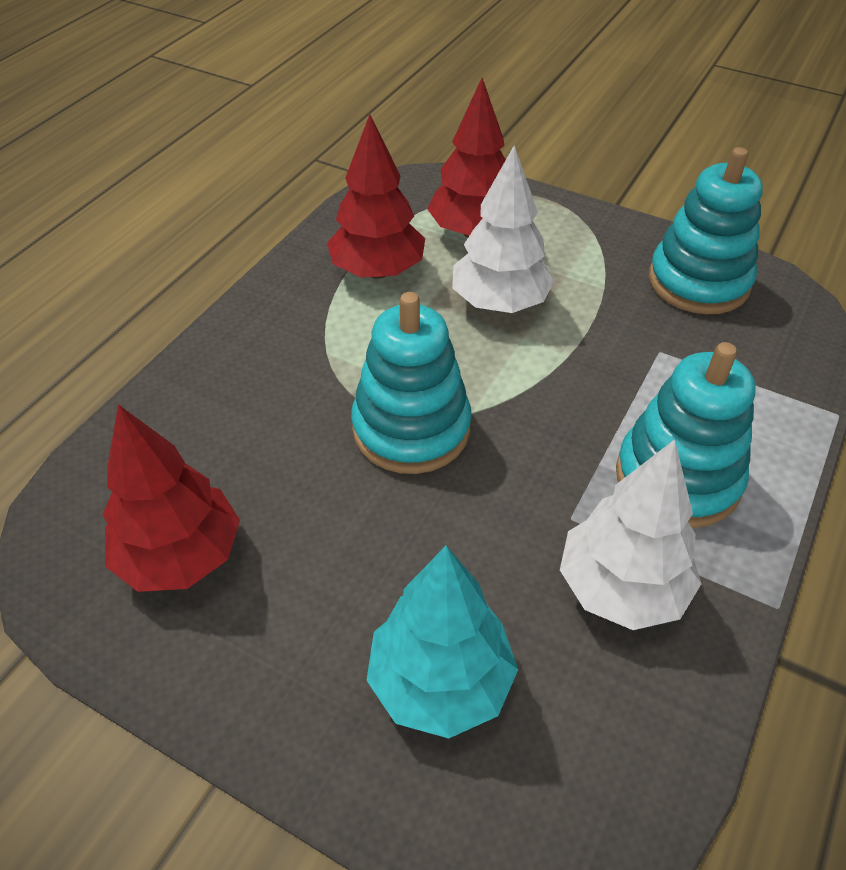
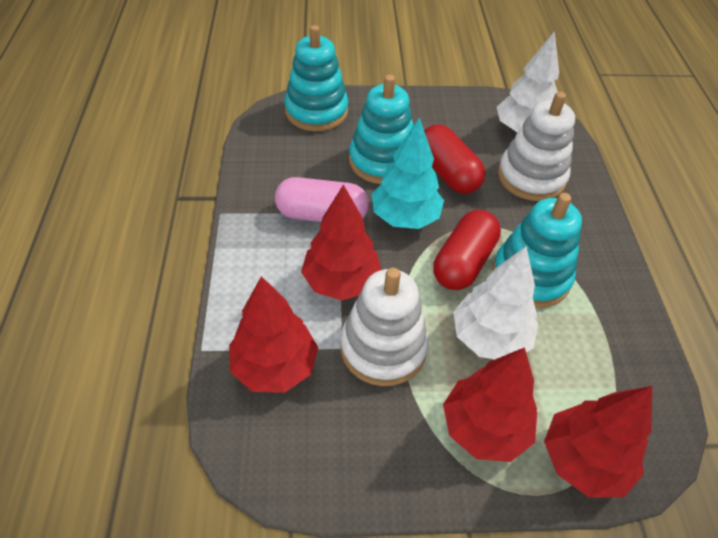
pink capsule: 0 -> 1
red capsule: 0 -> 2
red tree: 3 -> 4
white stacking toy: 0 -> 2

